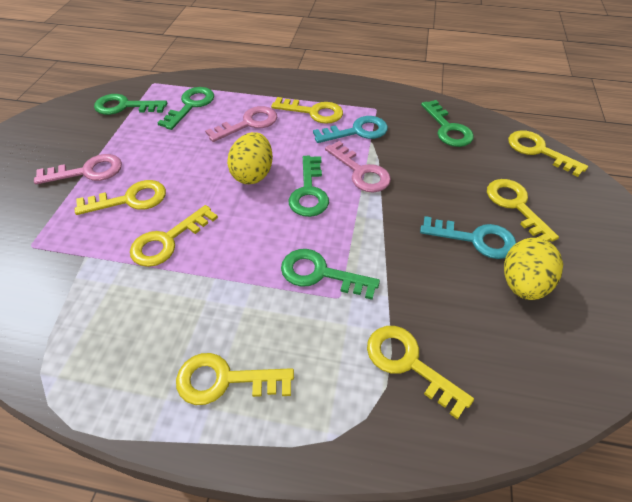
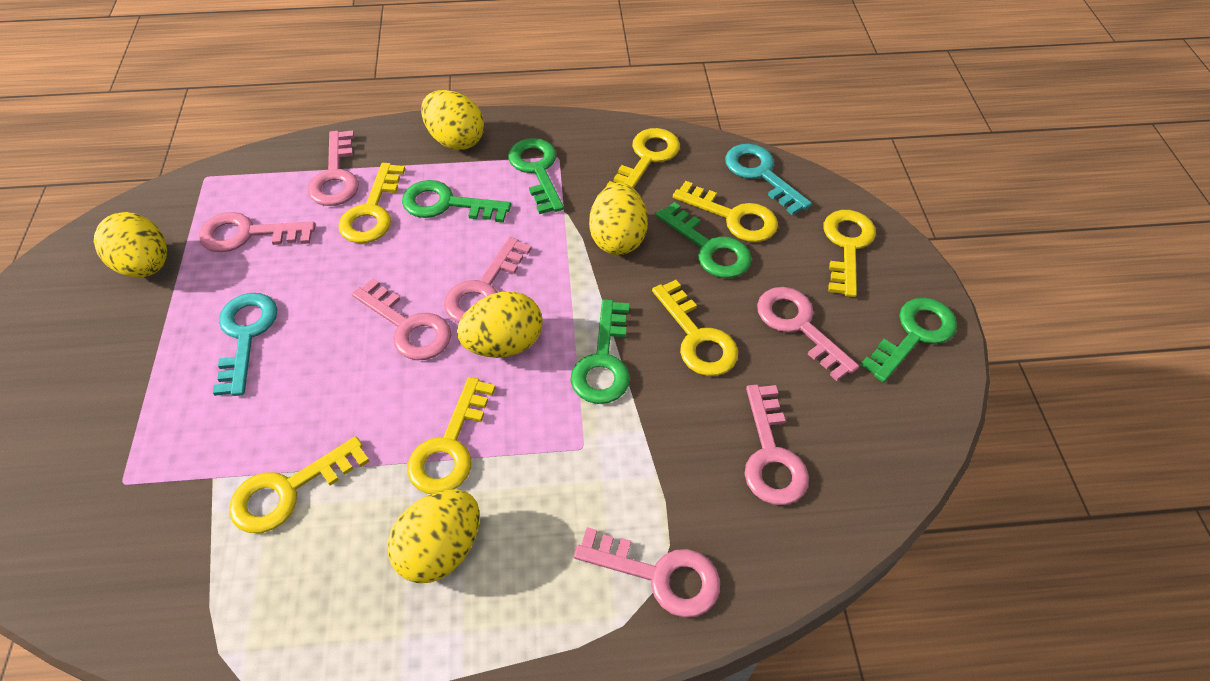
pink key: 3 -> 7
yellow egg: 2 -> 5

